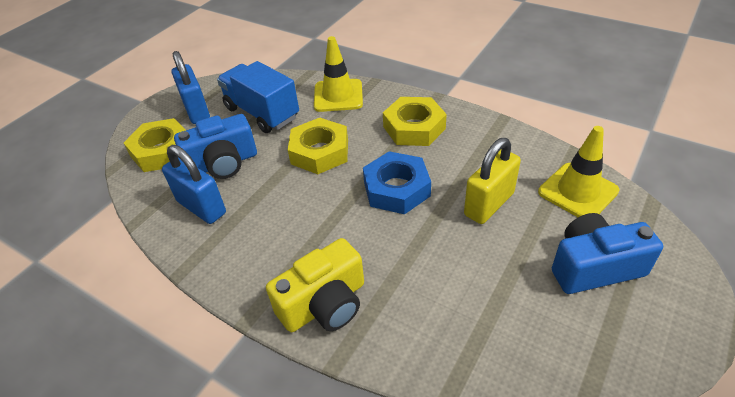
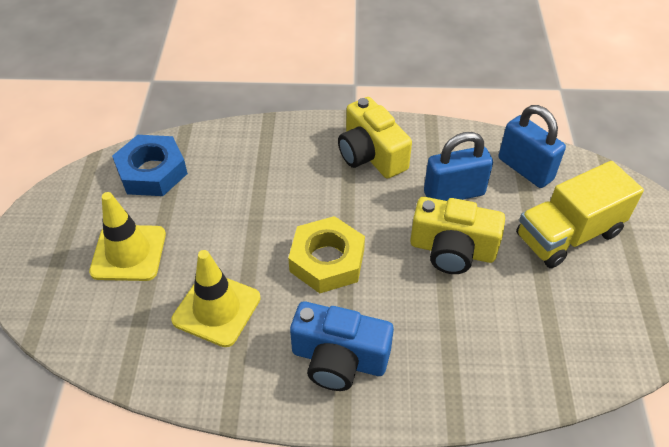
blue camera: 2 -> 1
blue truck: 1 -> 0
yellow camera: 1 -> 2
yellow nut: 3 -> 1
yellow padlock: 1 -> 0
yellow truck: 0 -> 1

